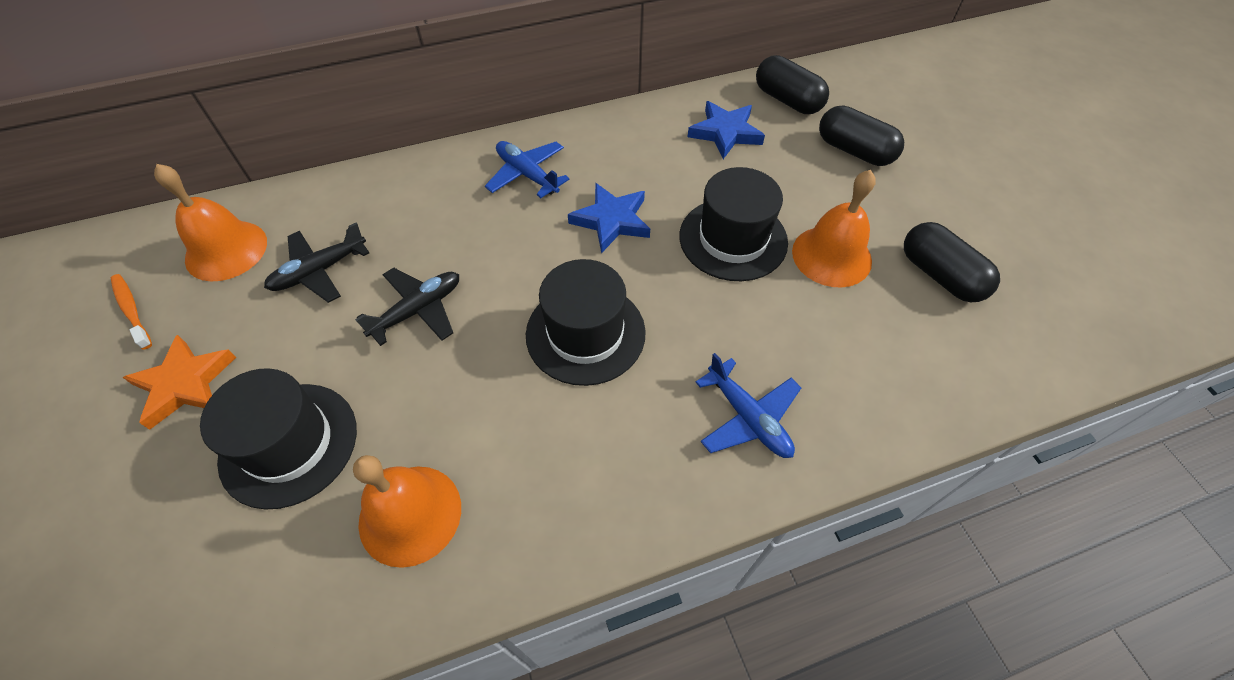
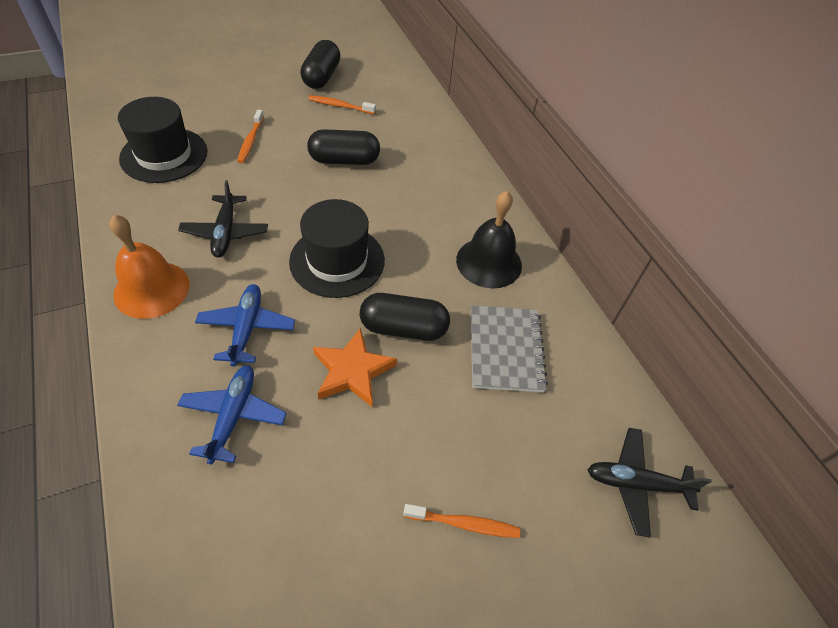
black bell: 0 -> 1
black hat: 3 -> 2
blue star: 2 -> 0
grey notebook: 0 -> 1
orange bell: 3 -> 1
orange toothbrush: 1 -> 3

